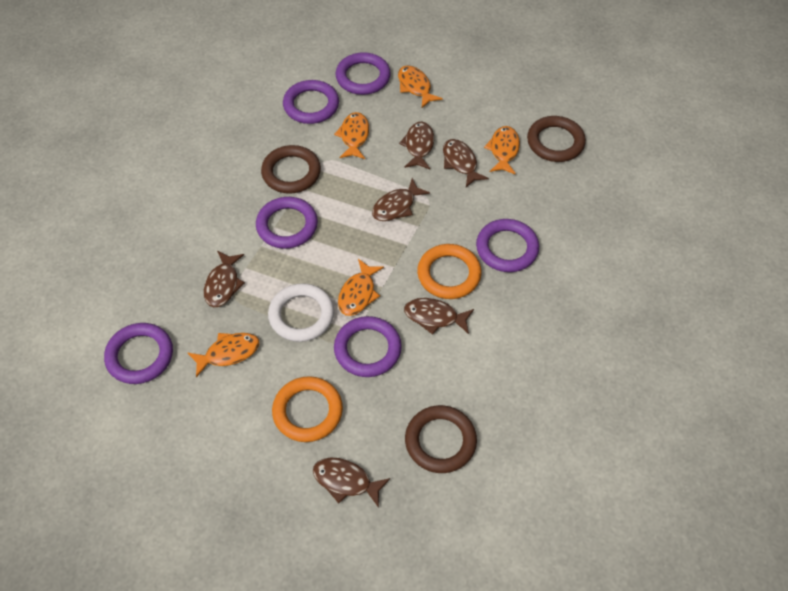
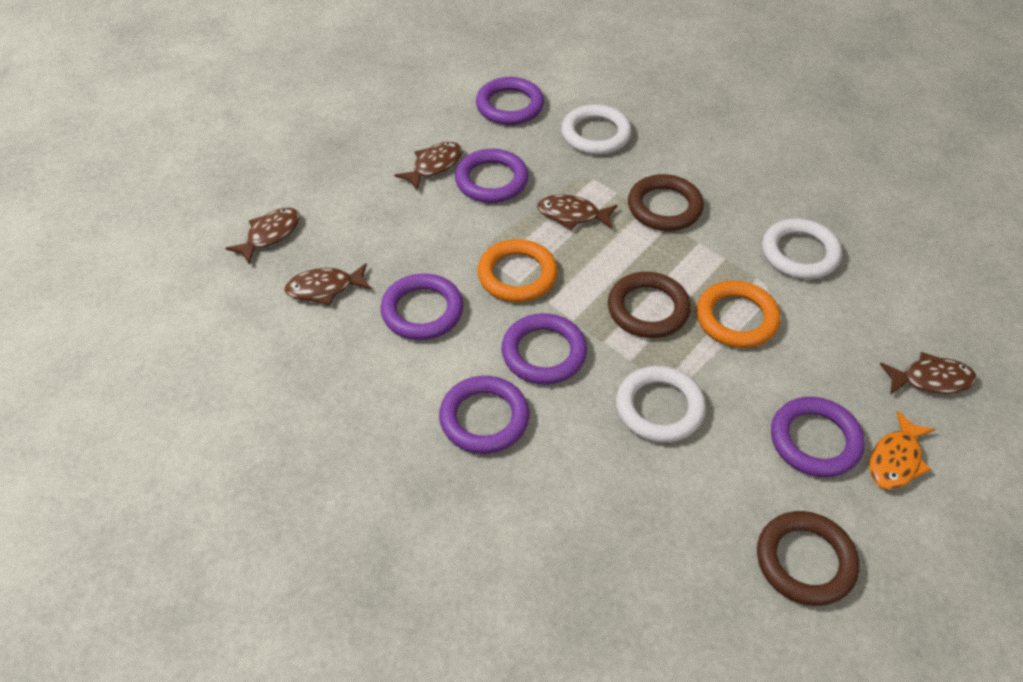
brown fish: 6 -> 5
orange fish: 5 -> 1
white ring: 1 -> 3

